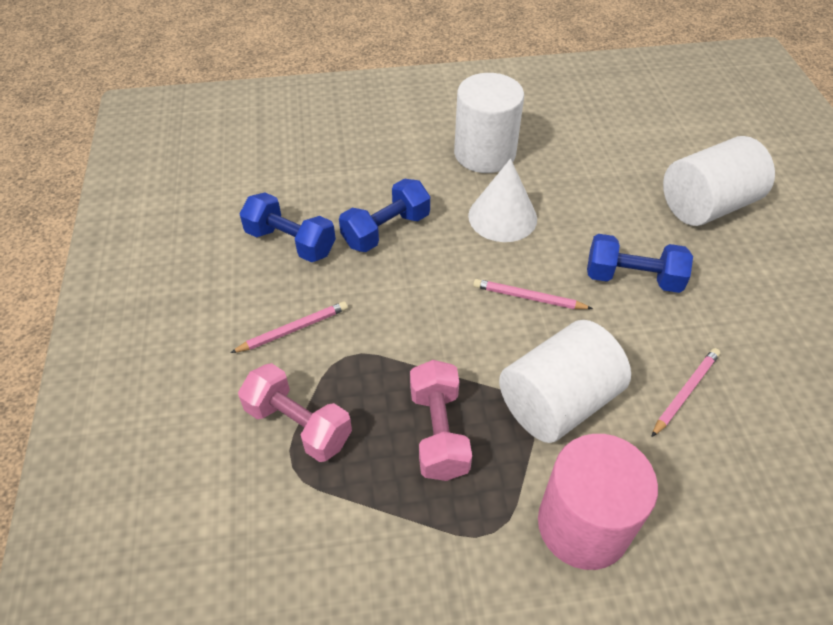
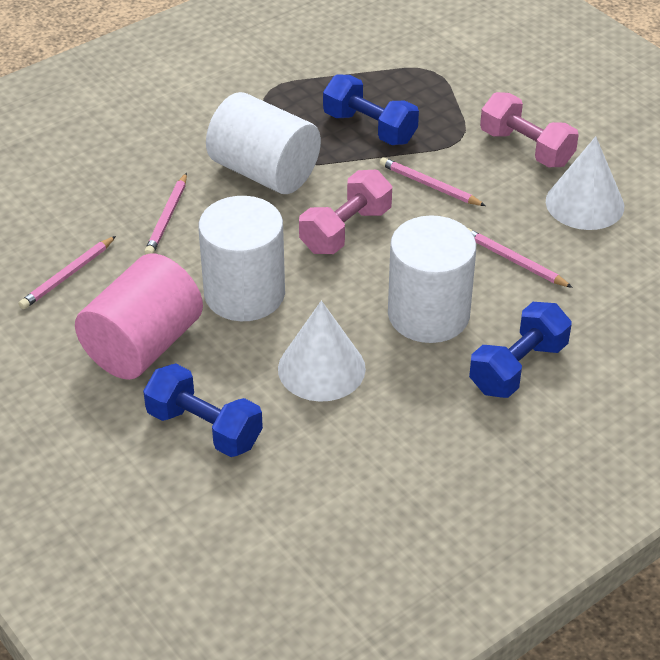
pink pencil: 3 -> 4
white cone: 1 -> 2

